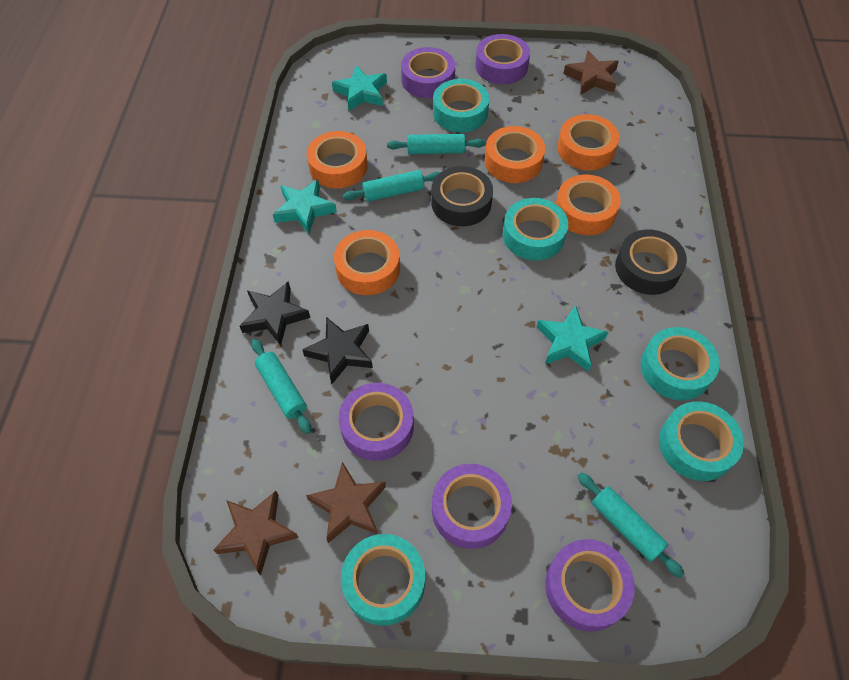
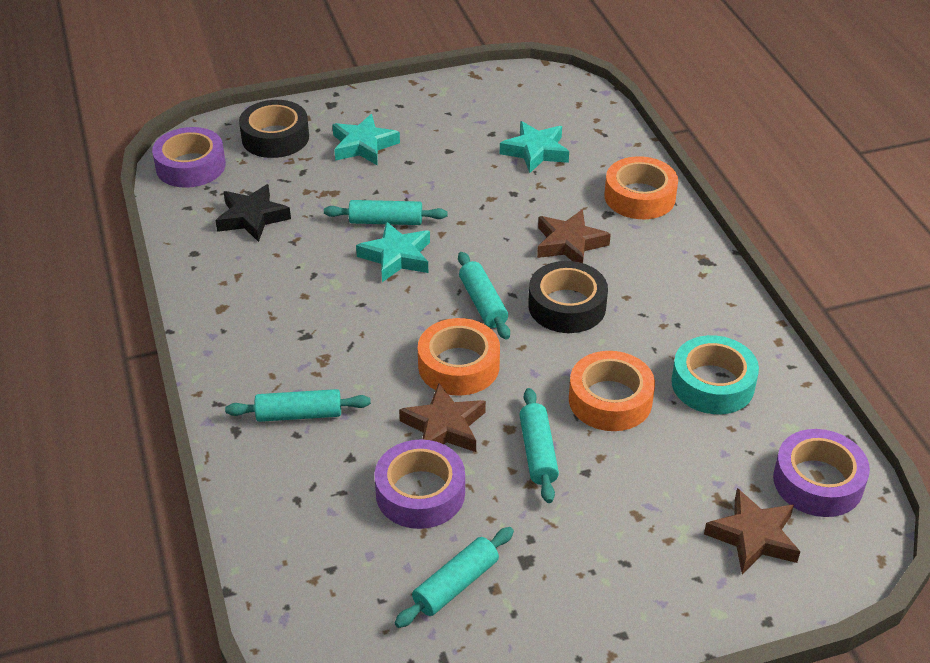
black star: 2 -> 1
orange tape: 5 -> 3
purple tape: 5 -> 3
turquoise rolling pin: 4 -> 5
turquoise tape: 5 -> 1

